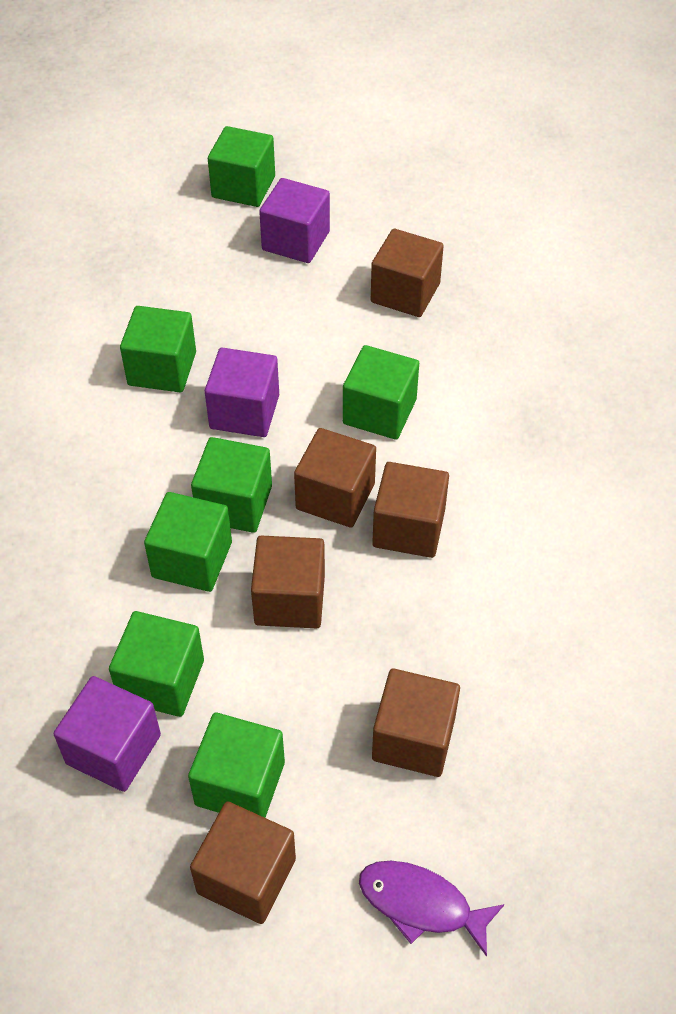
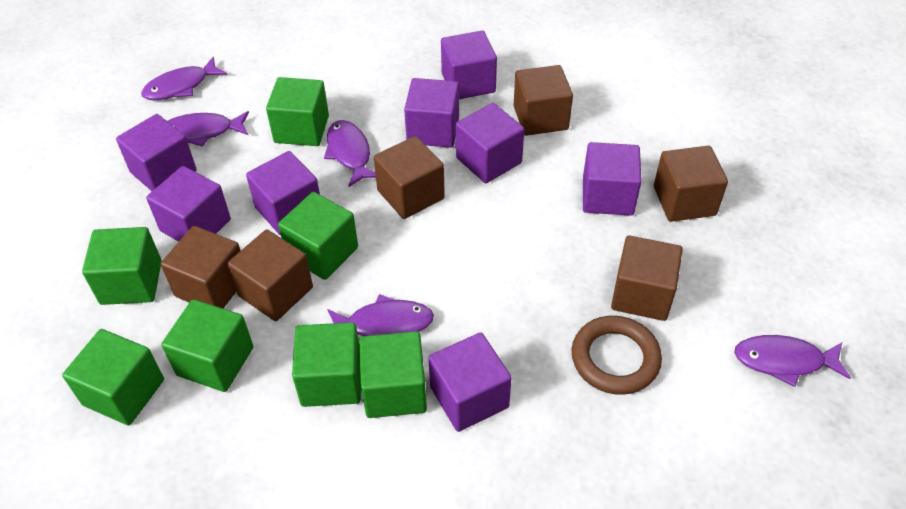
brown ring: 0 -> 1
purple cube: 3 -> 8
purple fish: 1 -> 5

